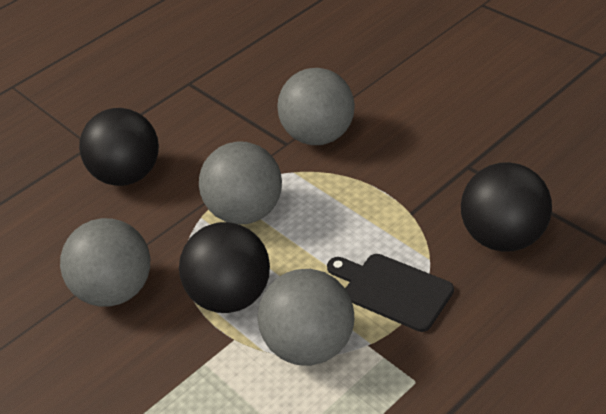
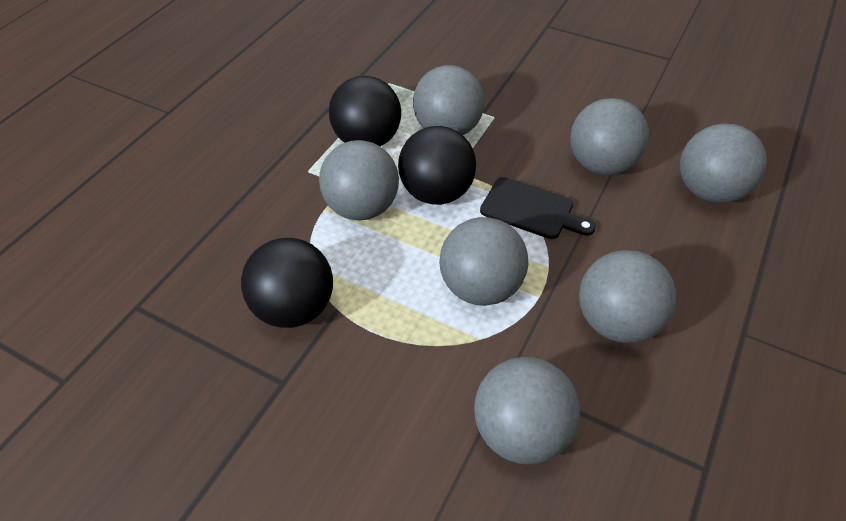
grey ball: 4 -> 7

